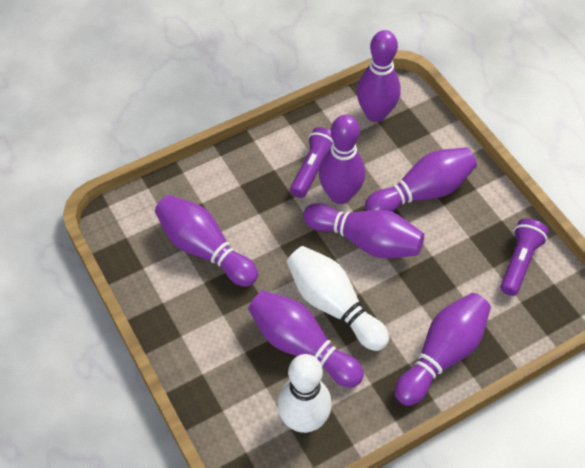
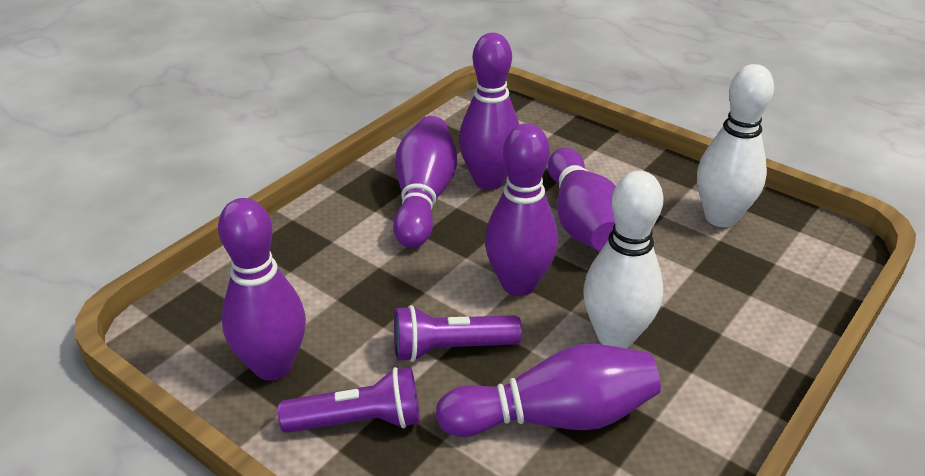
purple bowling pin: 7 -> 6

